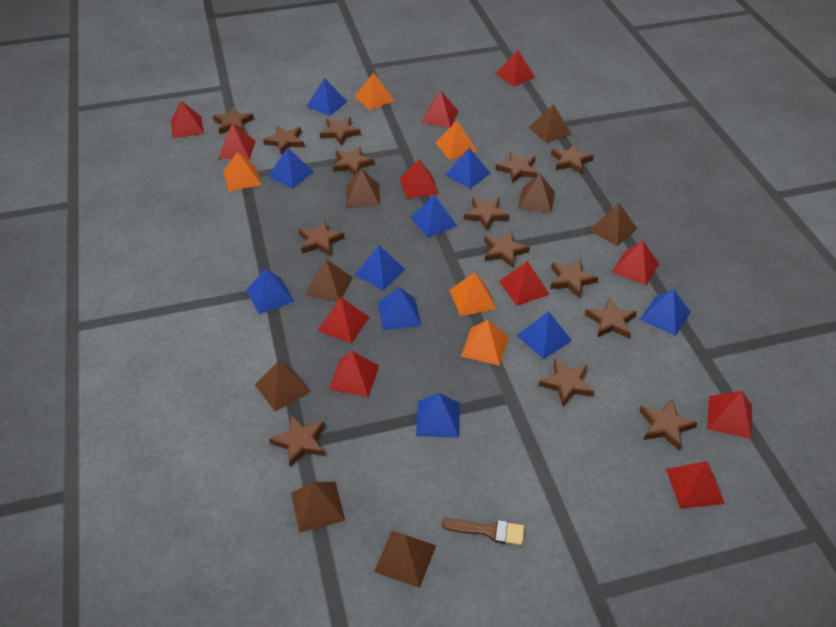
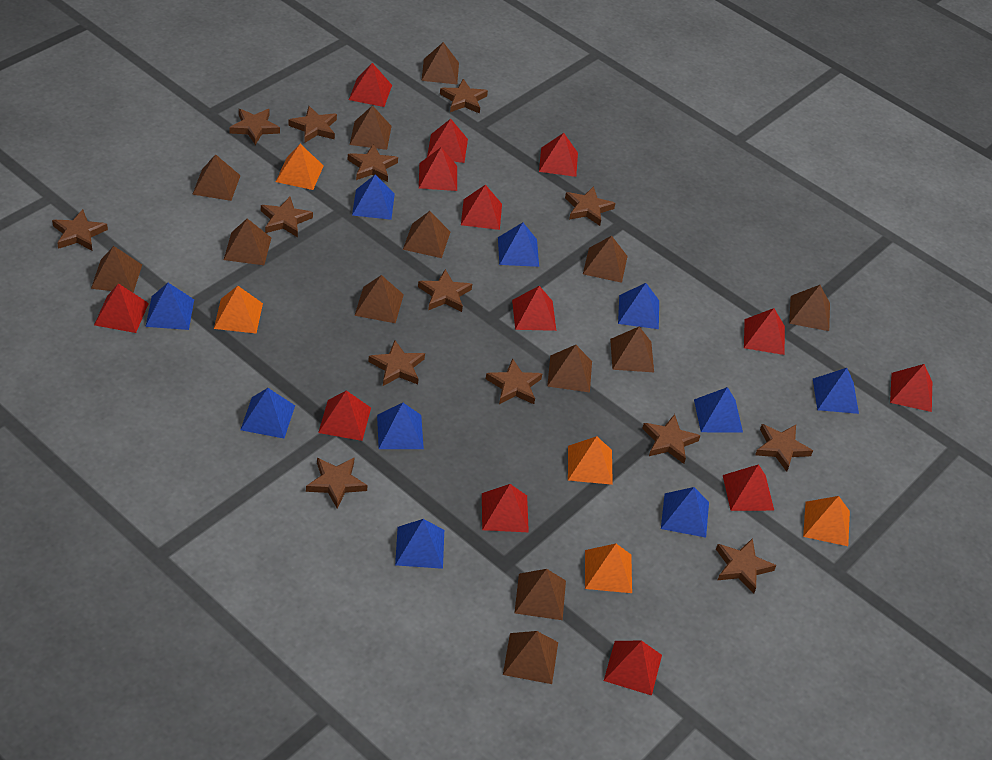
brown brush: 1 -> 0
brown pyramid: 8 -> 13
red pyramid: 11 -> 13

